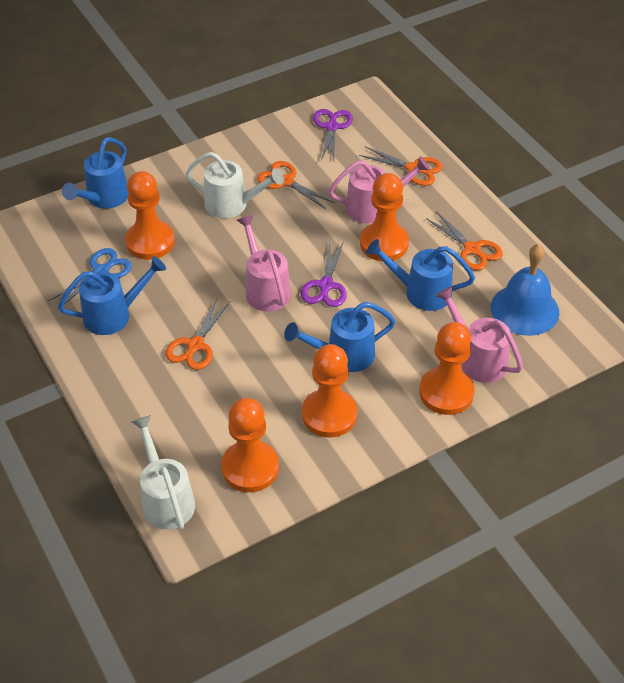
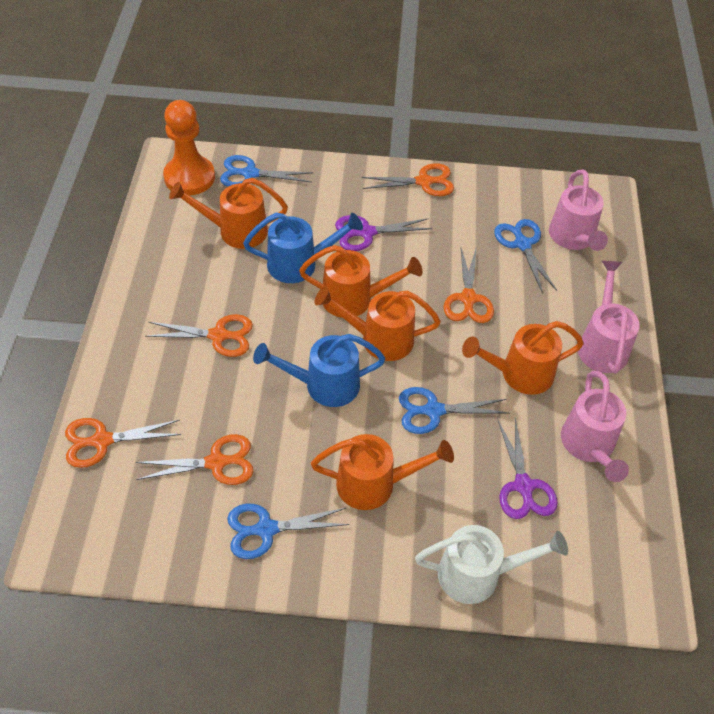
blue bell: 1 -> 0
blue scissors: 1 -> 4
blue watering can: 4 -> 2
orange pawn: 5 -> 1
orange scissors: 4 -> 5
orange watering can: 0 -> 5
white watering can: 2 -> 1

